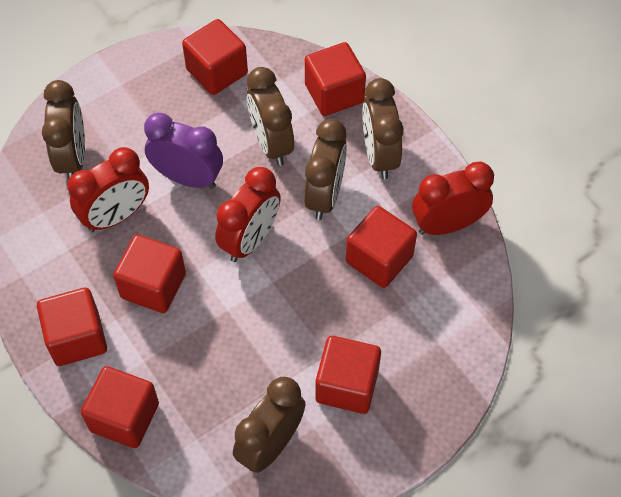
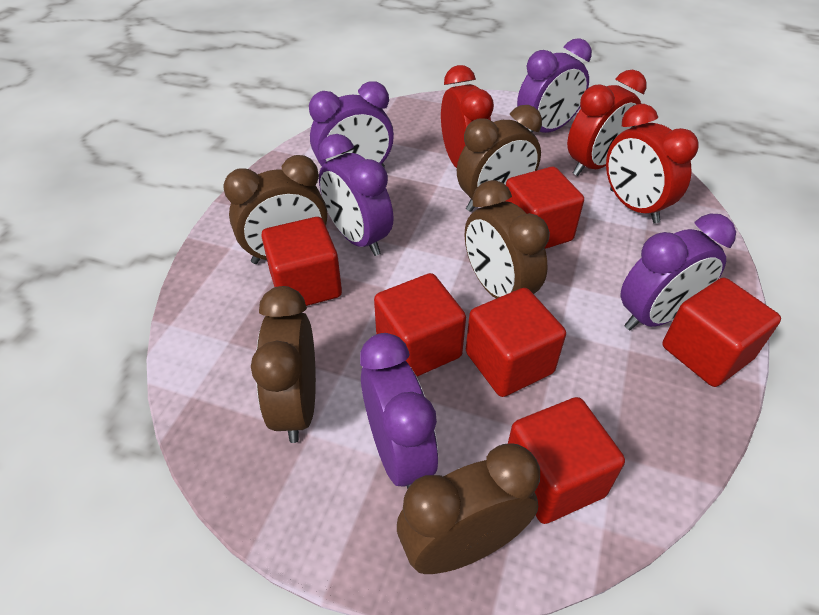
purple clock: 1 -> 5
red cube: 7 -> 6

